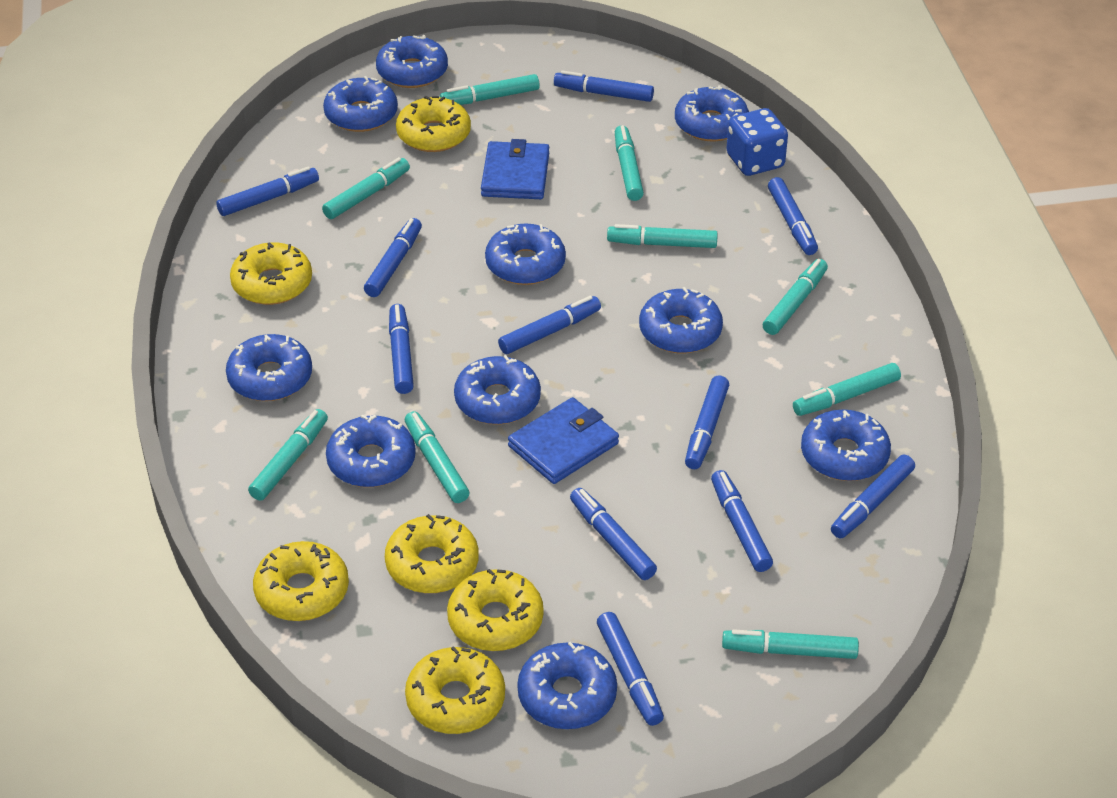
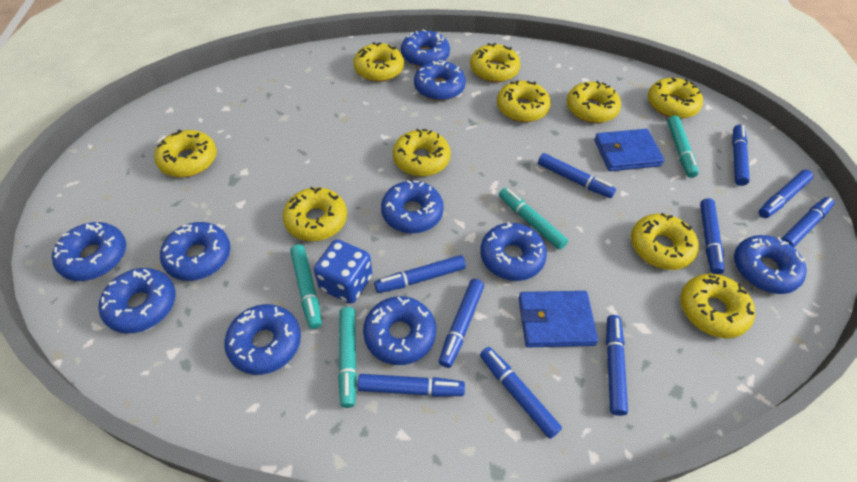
blue marker: 11 -> 10
turquoise marker: 9 -> 4
yellow donut: 6 -> 10

